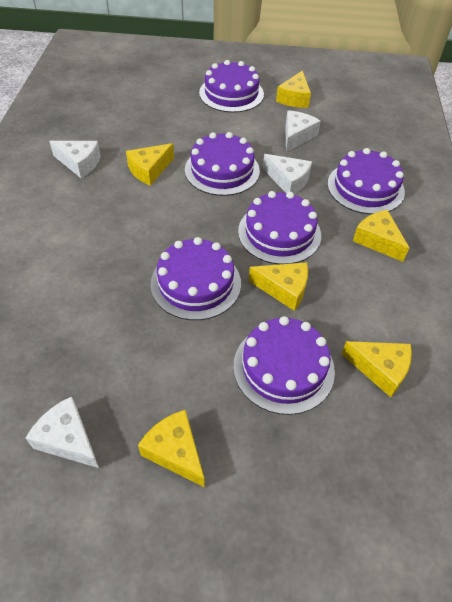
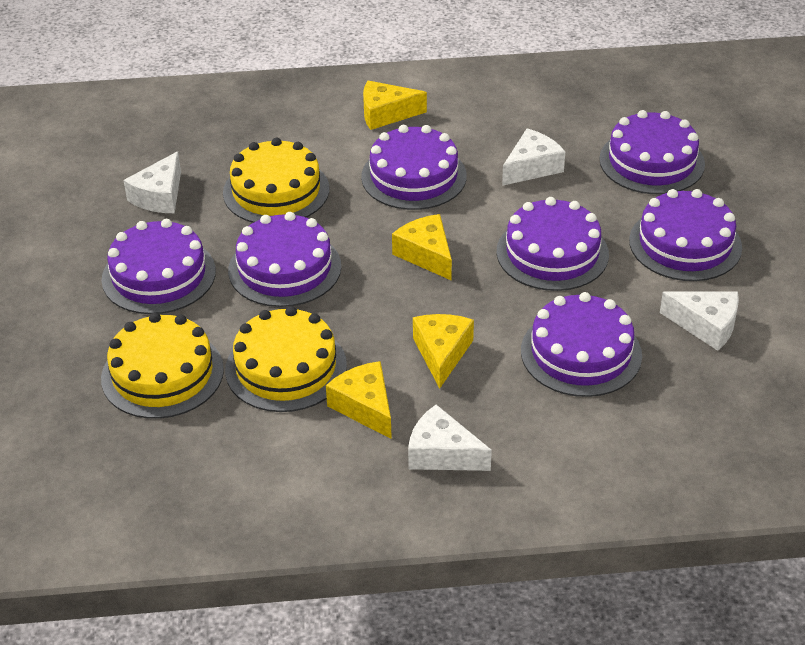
purple cake: 6 -> 7
yellow cake: 0 -> 3
yellow cheese: 6 -> 4

